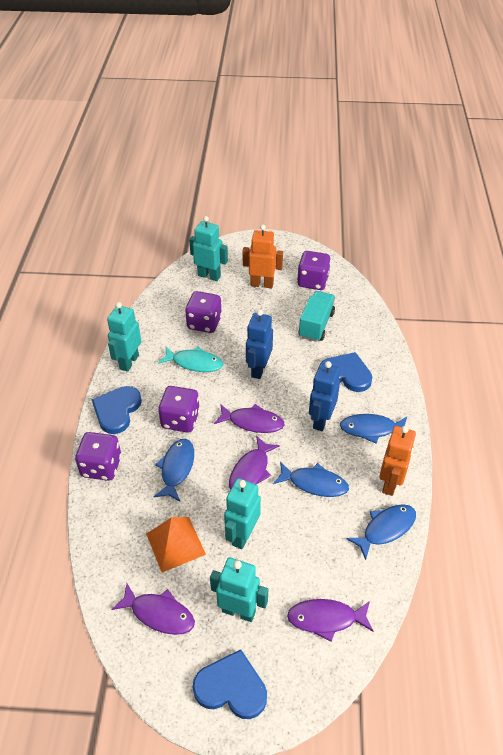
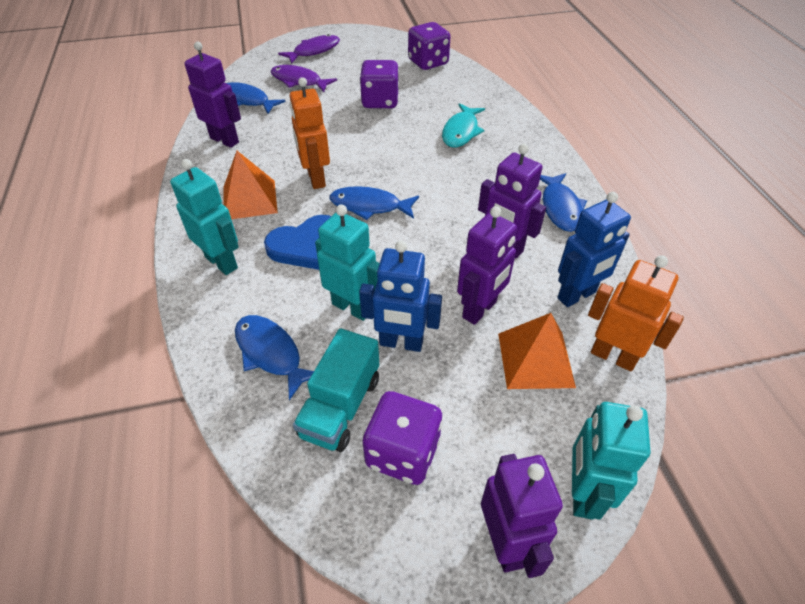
blue heart: 3 -> 1
orange pyramid: 1 -> 2
purple dice: 4 -> 3
purple fish: 4 -> 2
purple robot: 0 -> 4
turquoise robot: 4 -> 3

